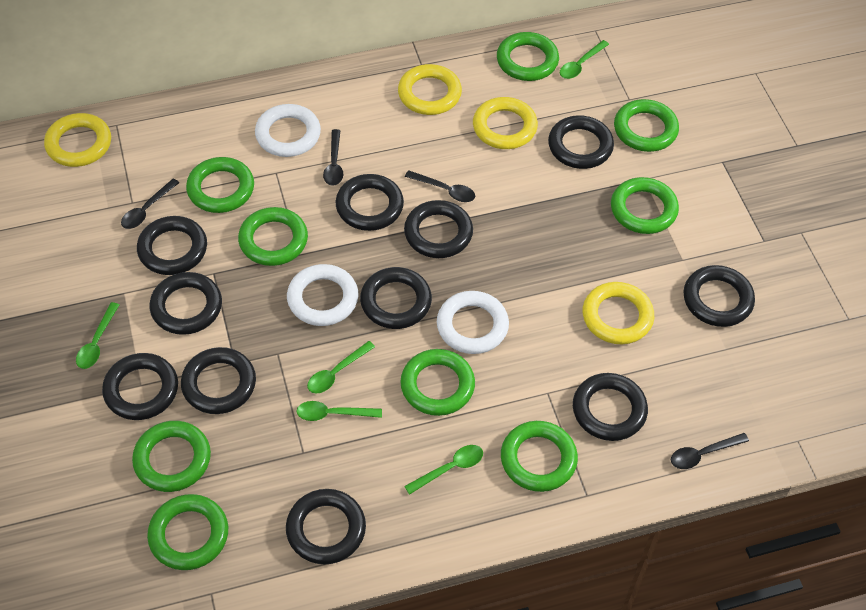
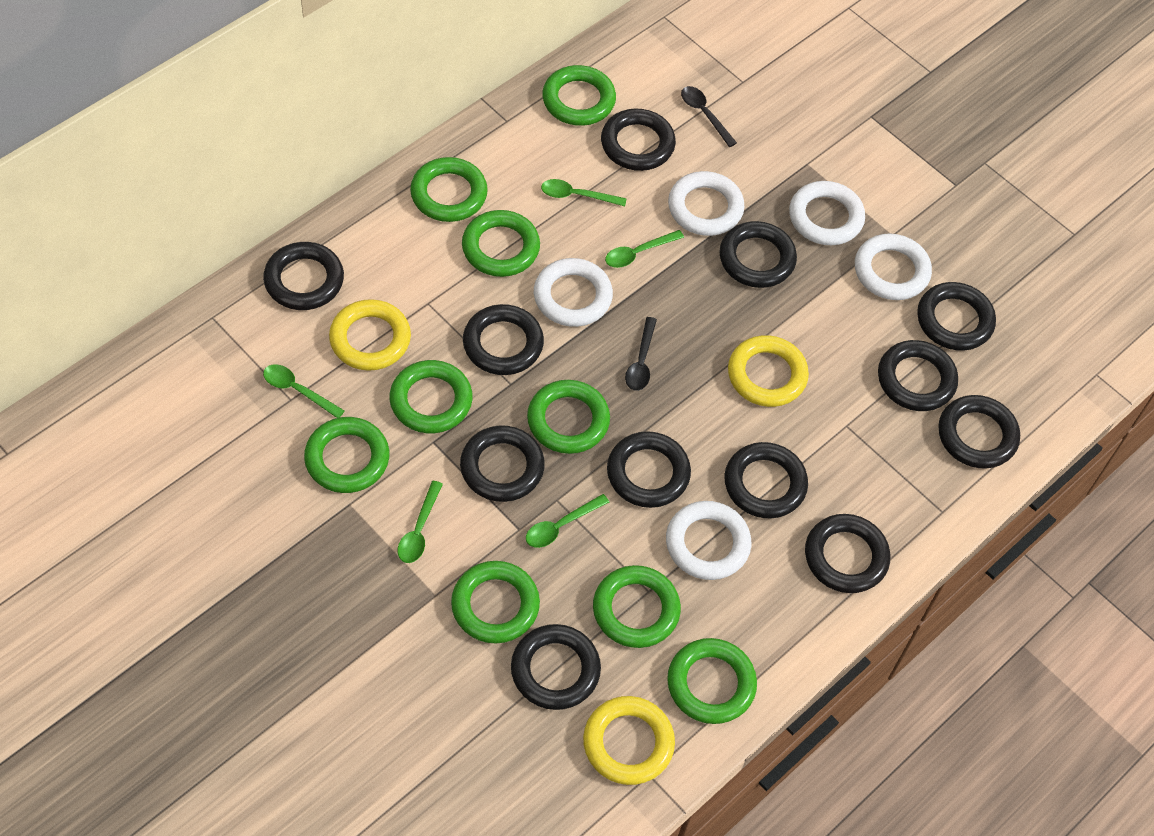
black ring: 11 -> 12
black spoon: 4 -> 2
white ring: 3 -> 5
yellow ring: 4 -> 3

